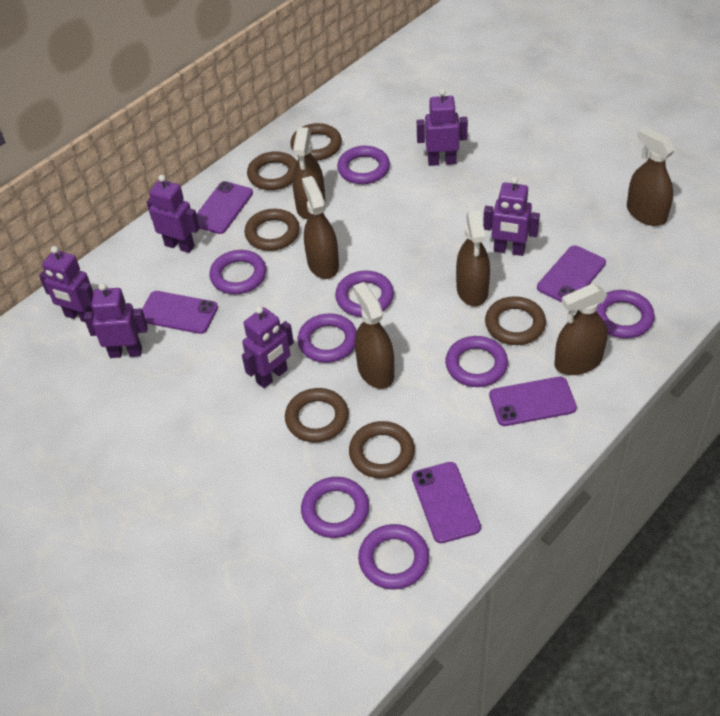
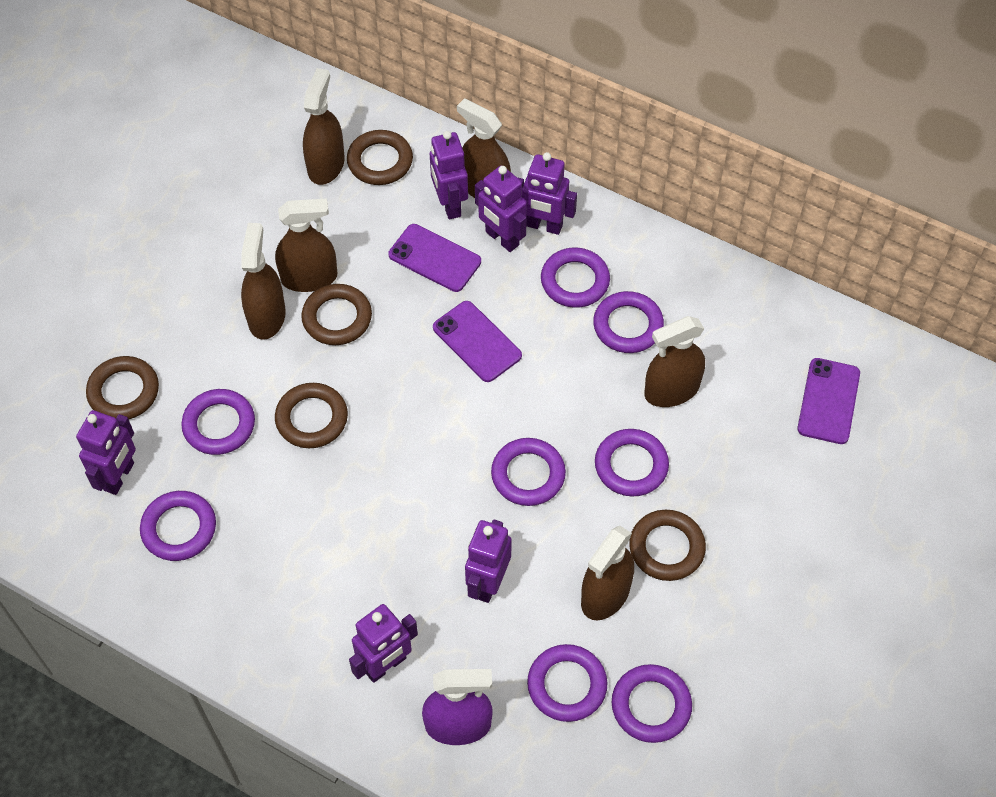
brown ring: 6 -> 5
purple phone: 5 -> 3
purple spray bottle: 0 -> 1

